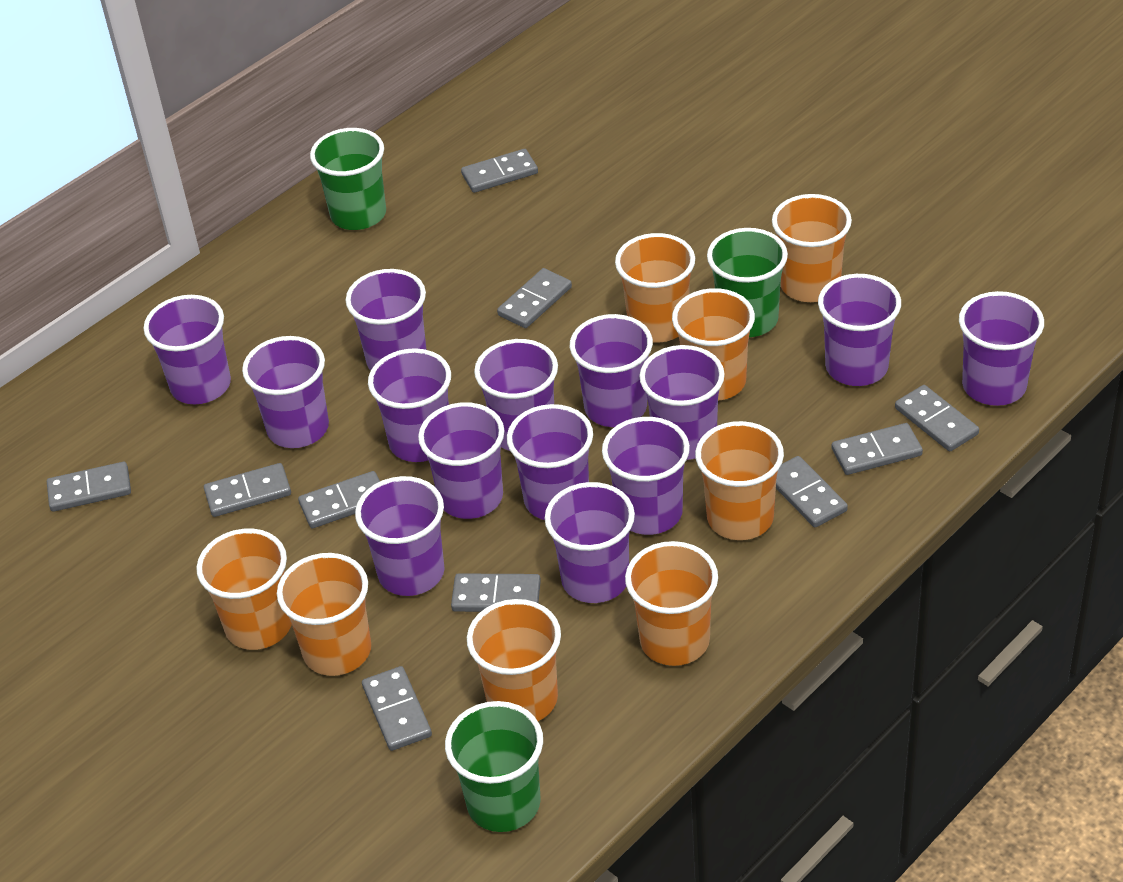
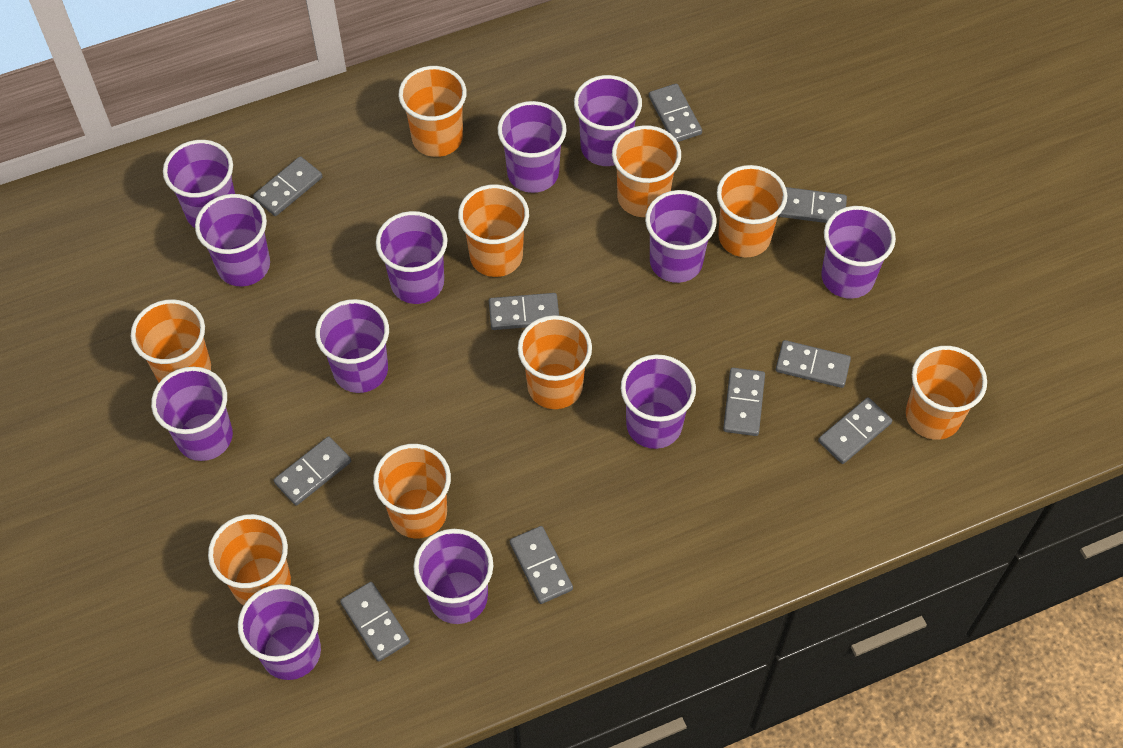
green cup: 3 -> 0
orange cup: 8 -> 9
purple cup: 14 -> 12

